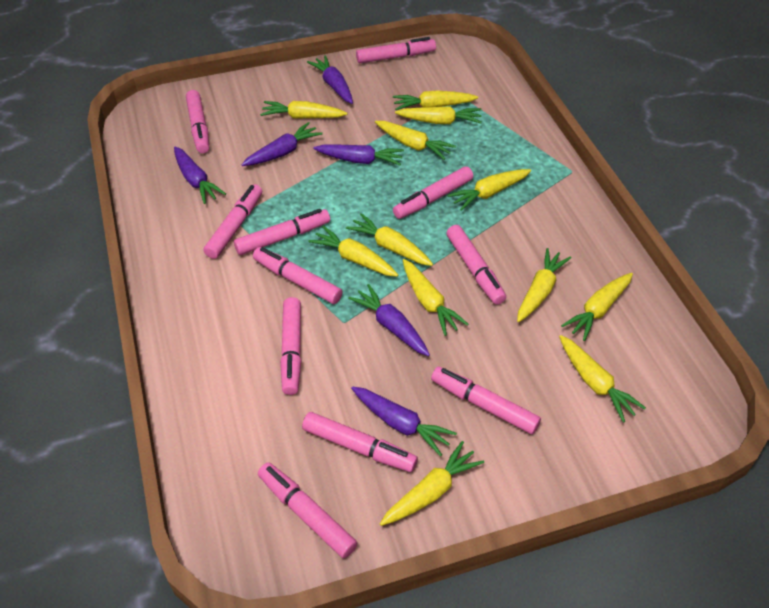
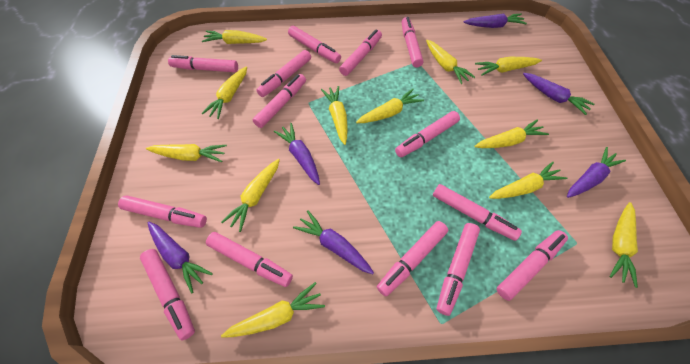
pink marker: 11 -> 14

